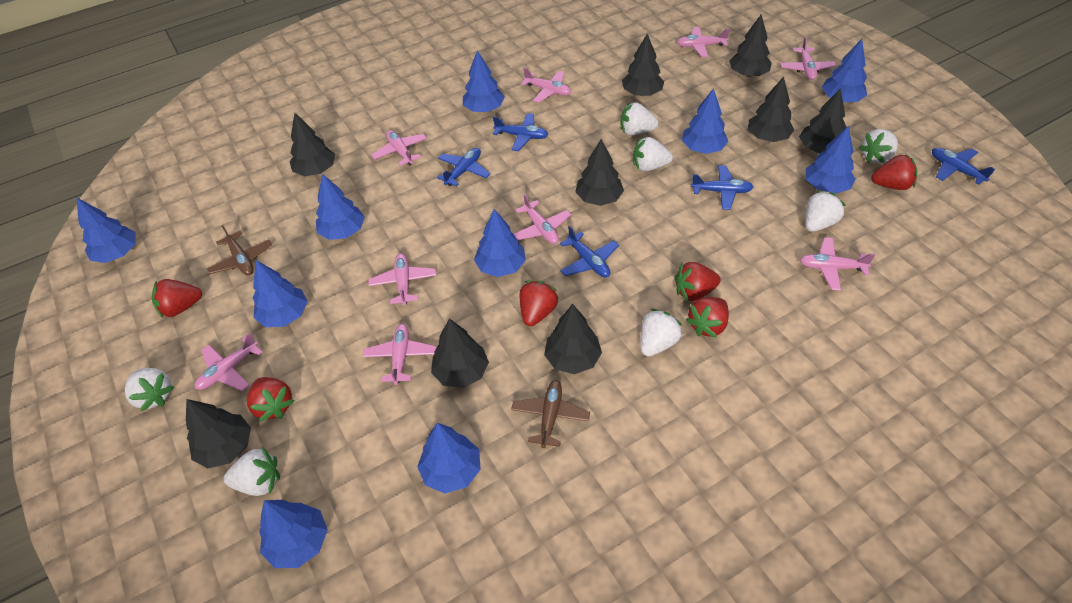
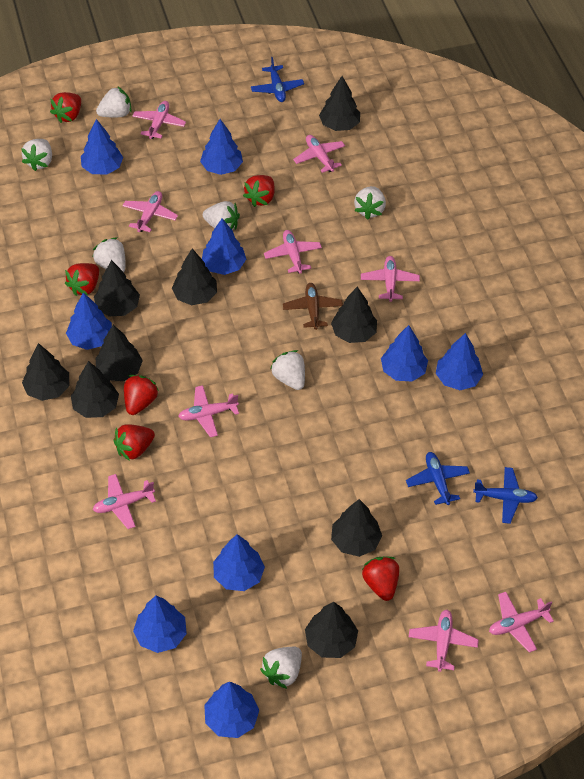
blue plane: 5 -> 3
blue tree: 10 -> 9
brown plane: 2 -> 1

